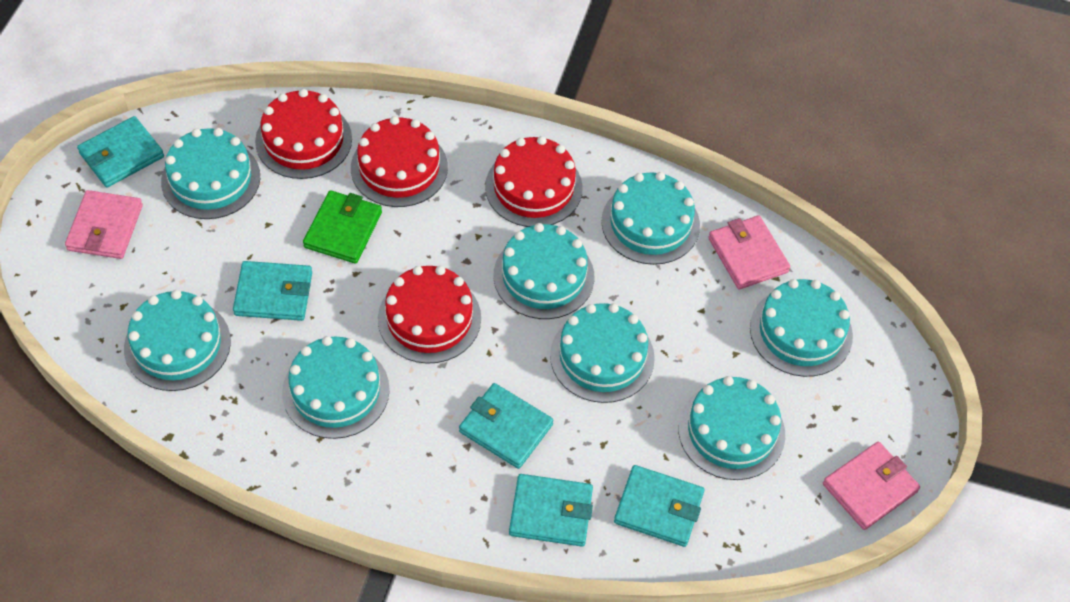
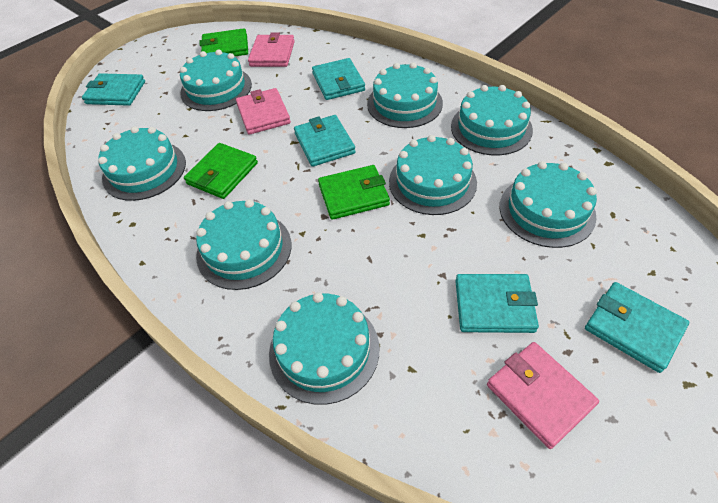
green wallet: 1 -> 3
red cake: 4 -> 0

